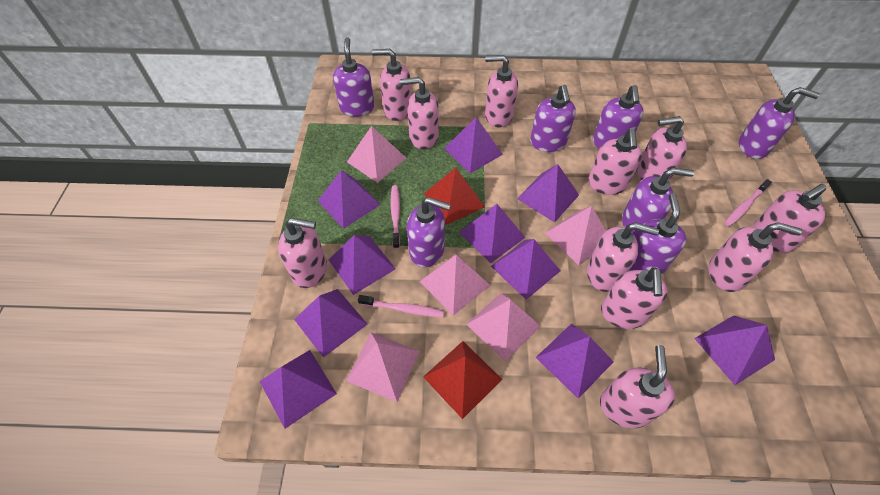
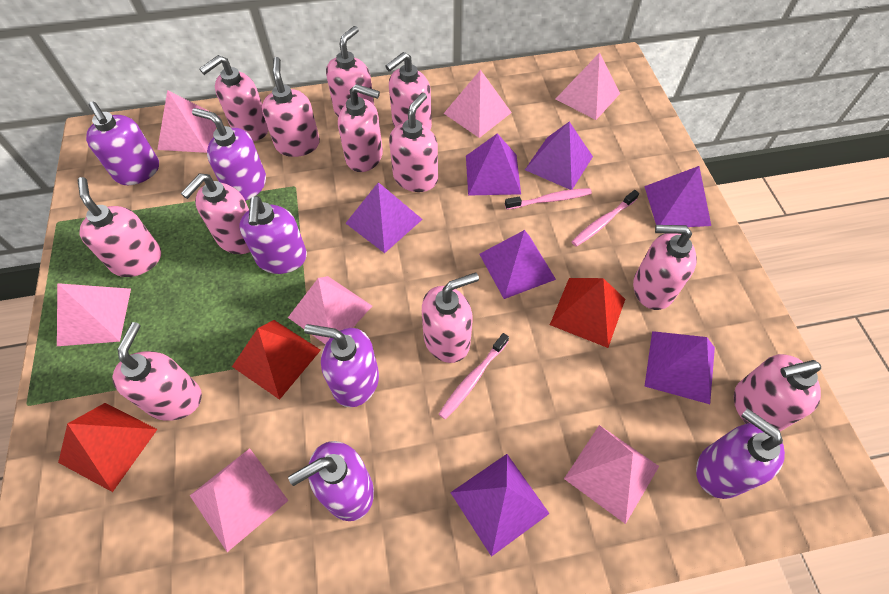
pink pyramid: 5 -> 7
pink soap dispenser: 11 -> 12
purple pyramid: 10 -> 7
purple soap dispenser: 7 -> 6
red pyramid: 2 -> 3

